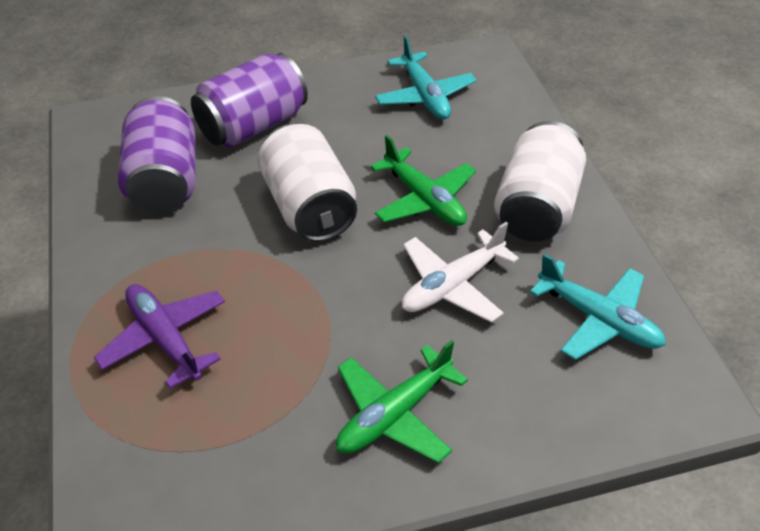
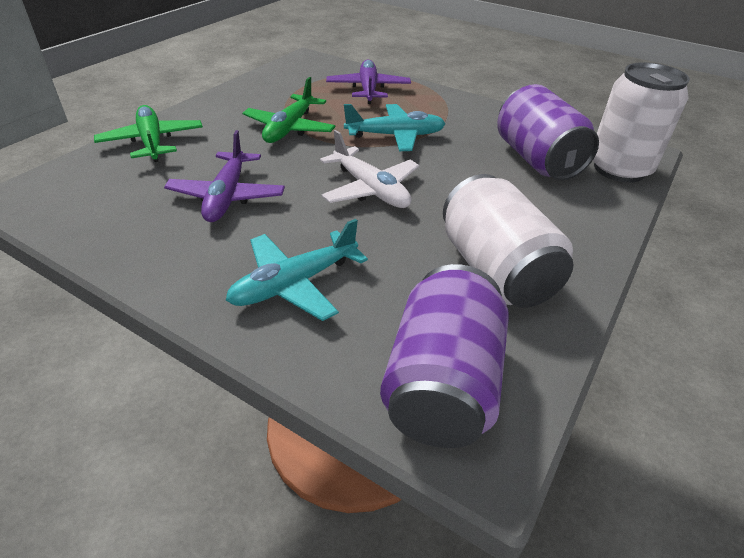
purple plane: 1 -> 2

